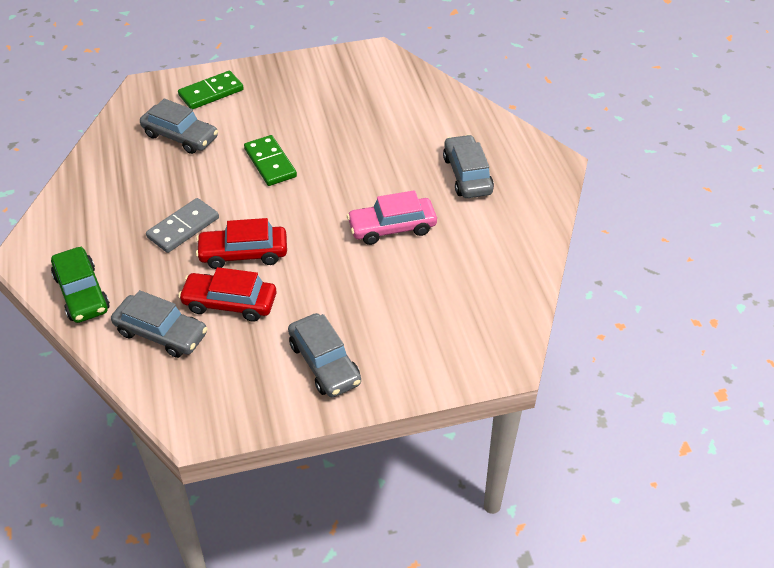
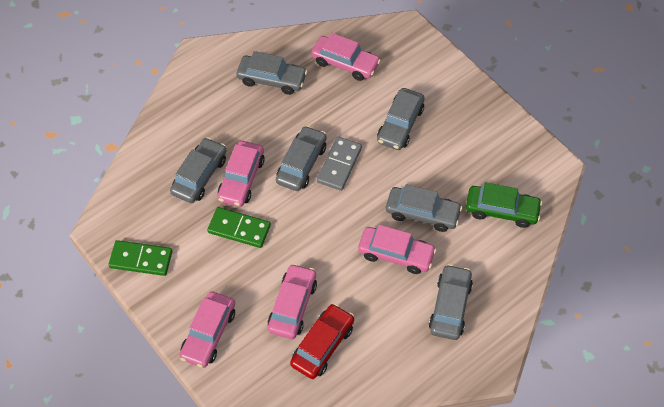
grey car: 4 -> 6
pink car: 1 -> 5
red car: 2 -> 1

